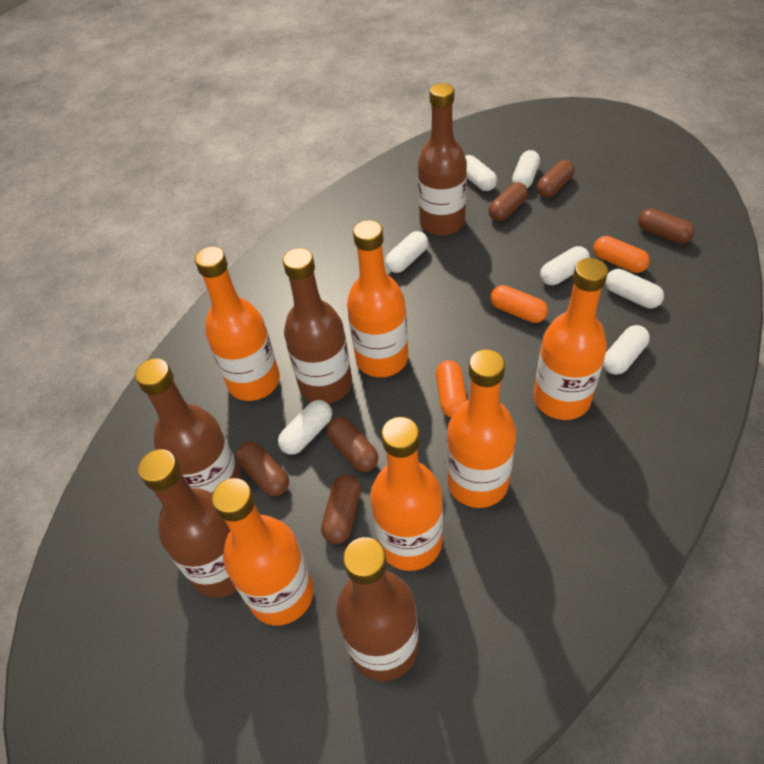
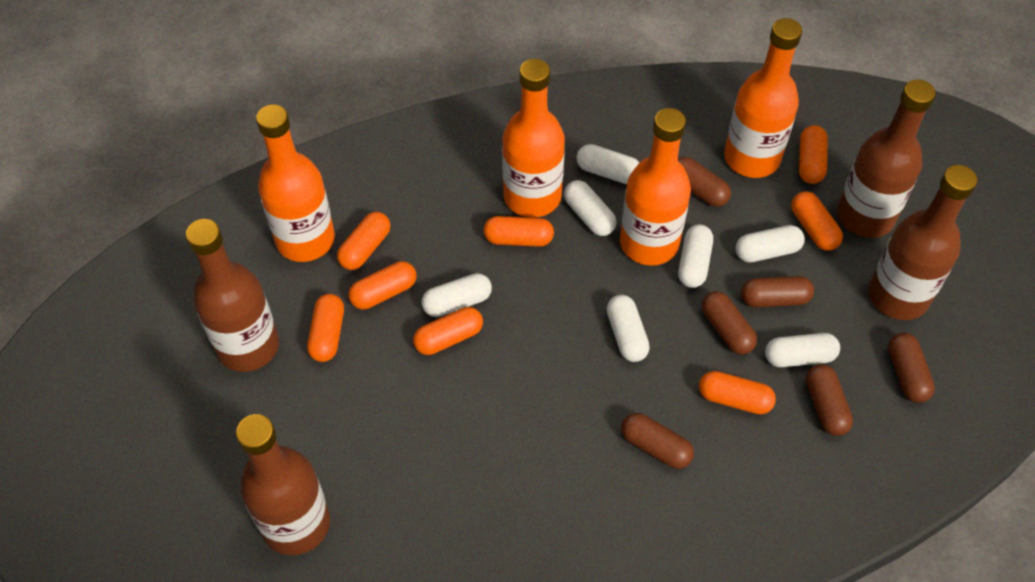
brown bottle: 5 -> 4
orange bottle: 6 -> 4
orange capsule: 3 -> 8

